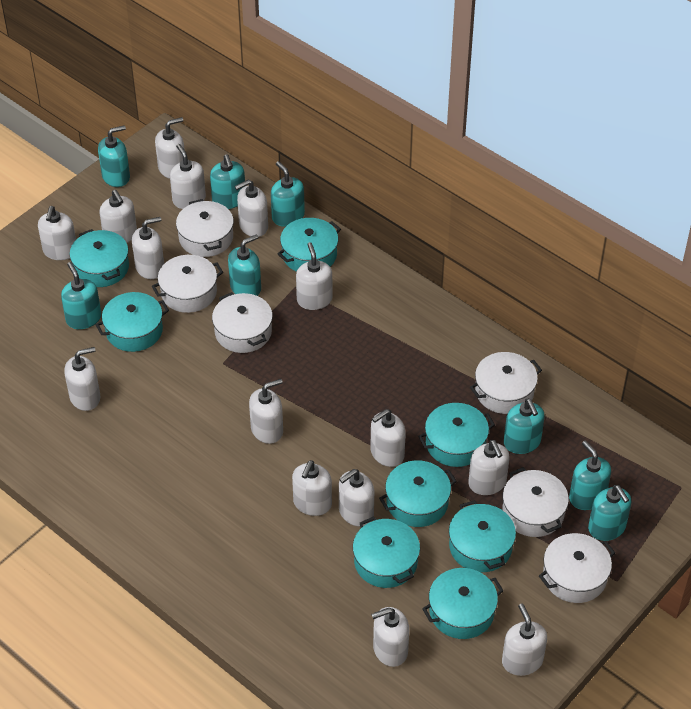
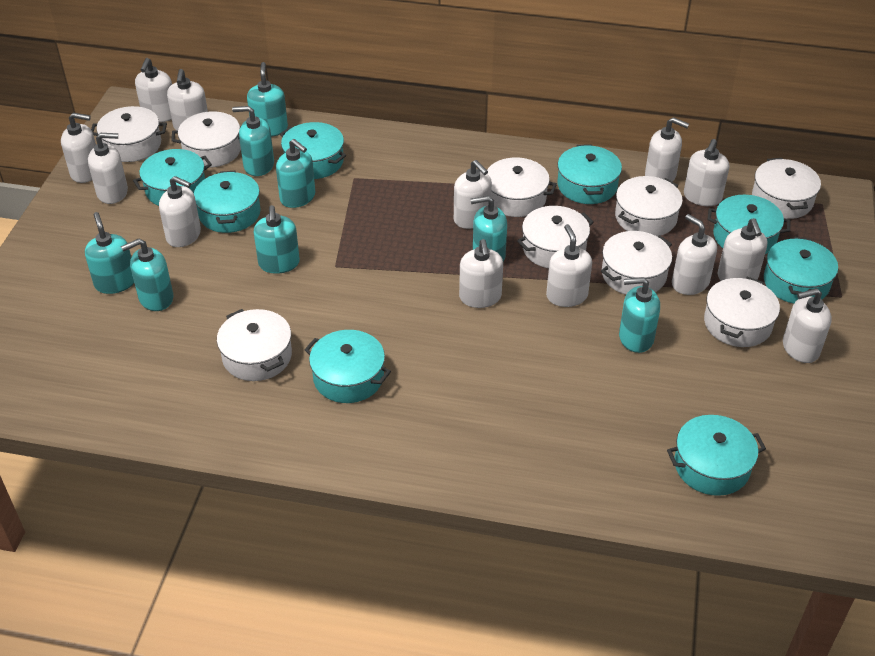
white pot: 6 -> 9
white soap dispenser: 15 -> 13

